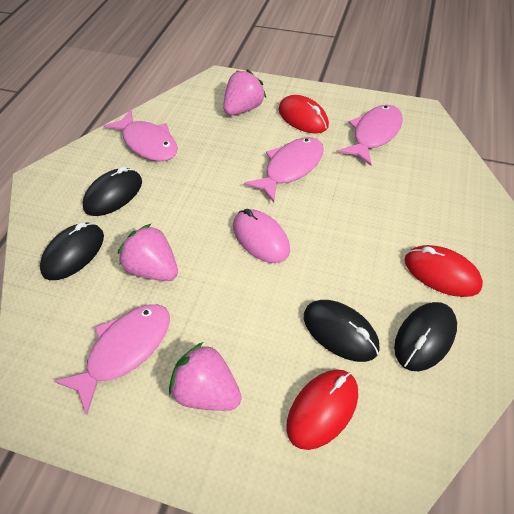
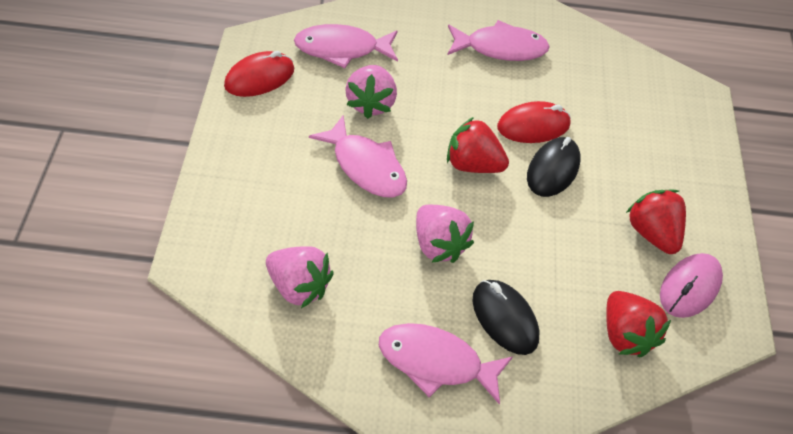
black mouse: 4 -> 2
red mouse: 3 -> 2
red strawberry: 0 -> 3

